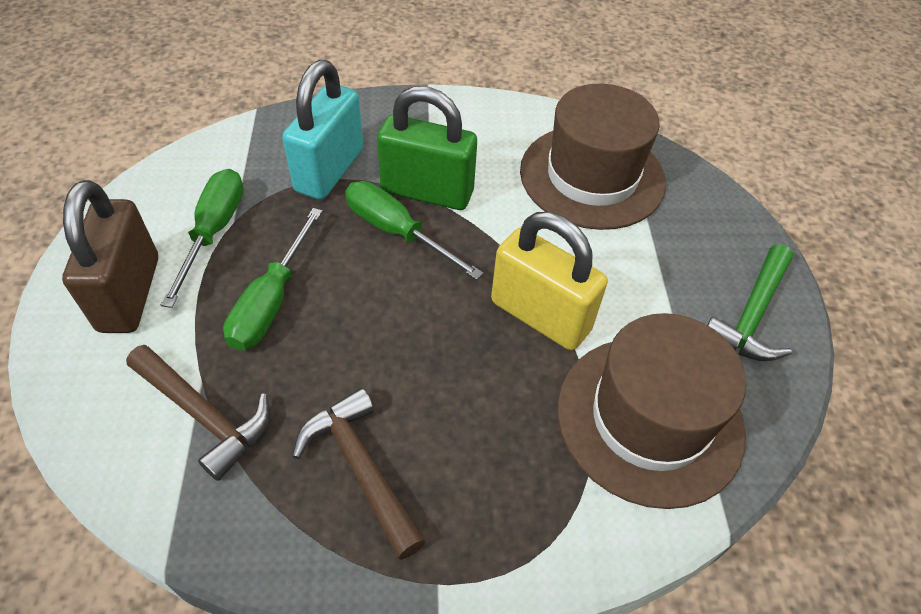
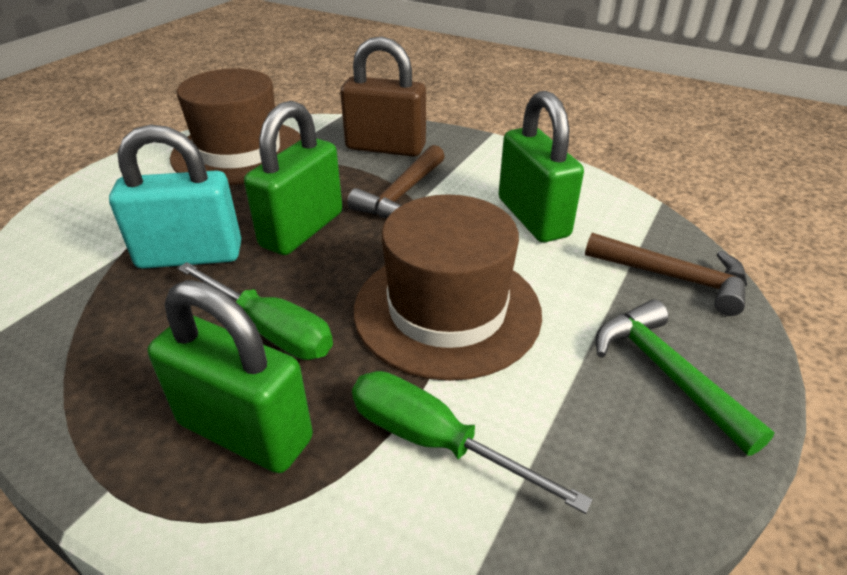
green padlock: 1 -> 3
green screwdriver: 3 -> 2
yellow padlock: 1 -> 0

